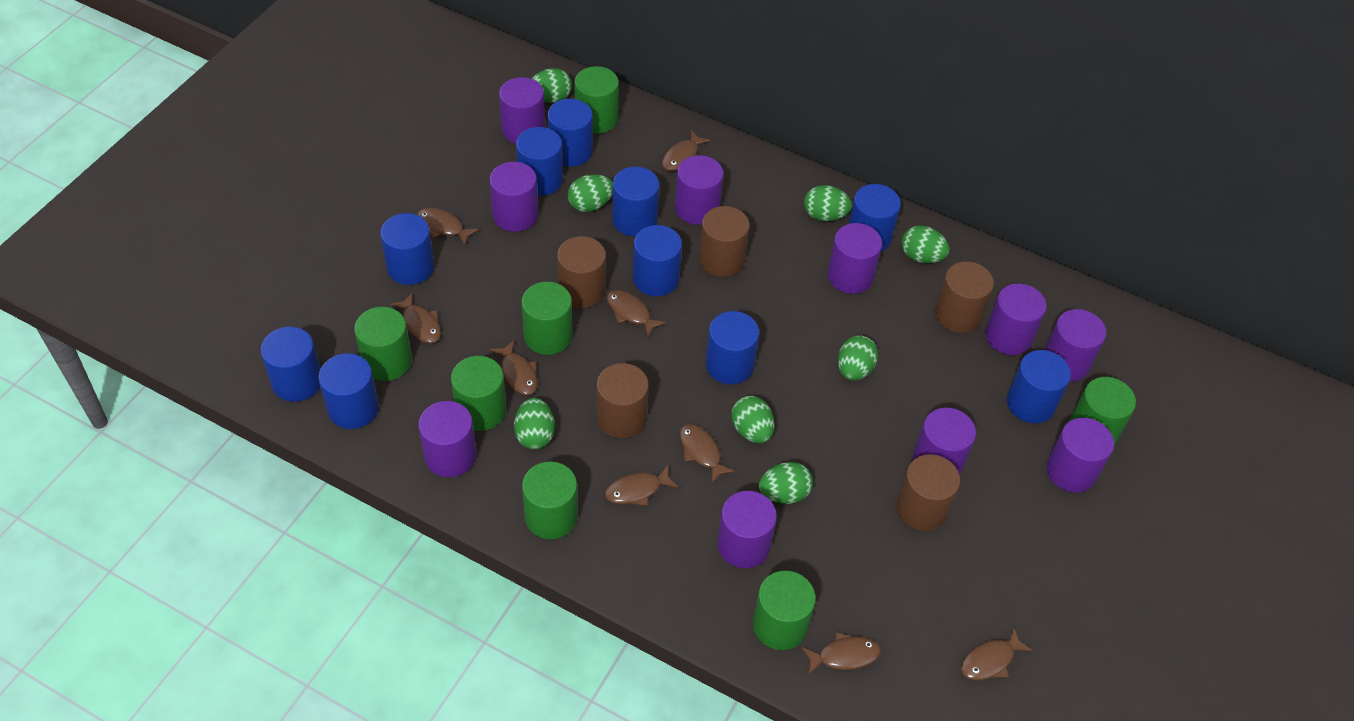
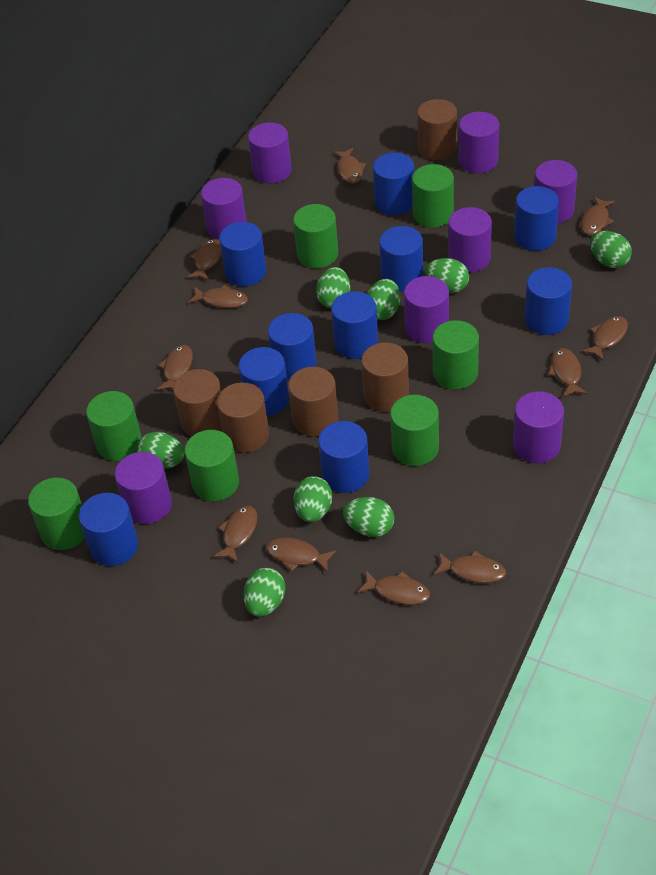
brown fish: 9 -> 11
purple cylinder: 10 -> 8

